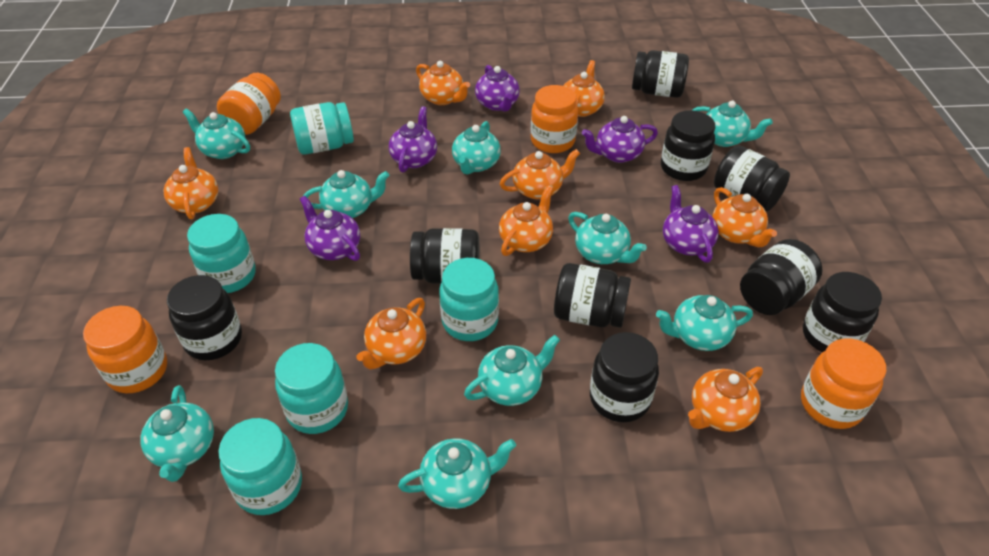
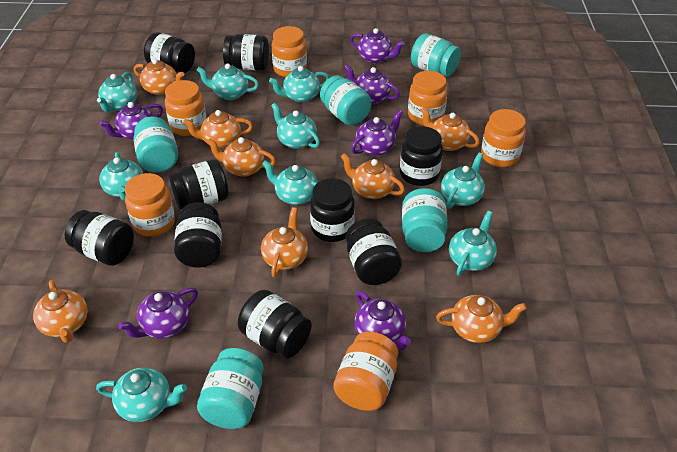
orange jar: 4 -> 6
purple teapot: 5 -> 6

